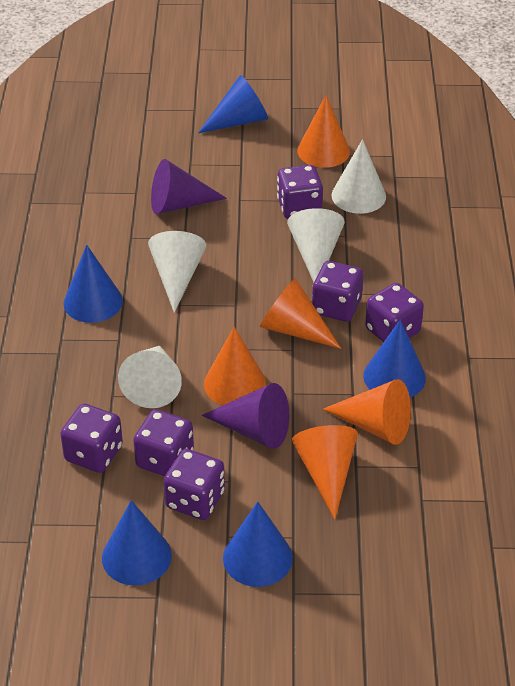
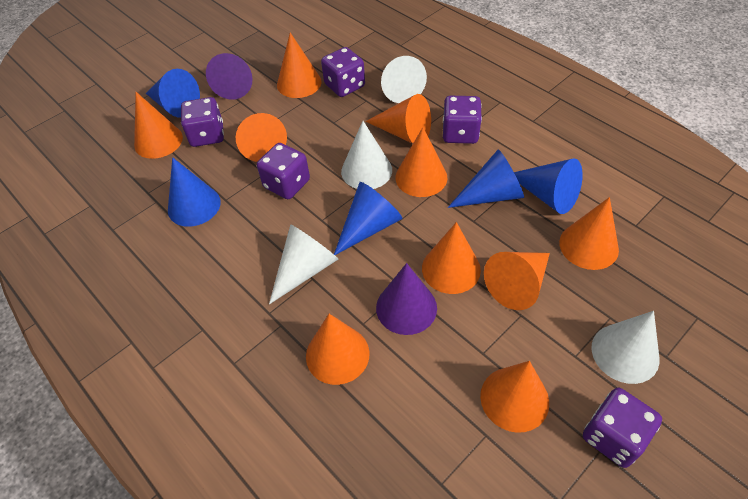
orange cone: 5 -> 10
purple dice: 6 -> 5

